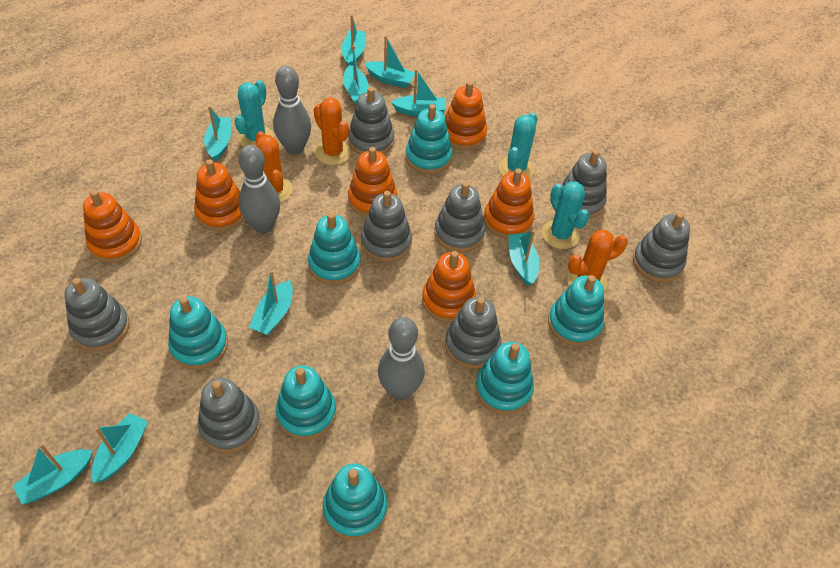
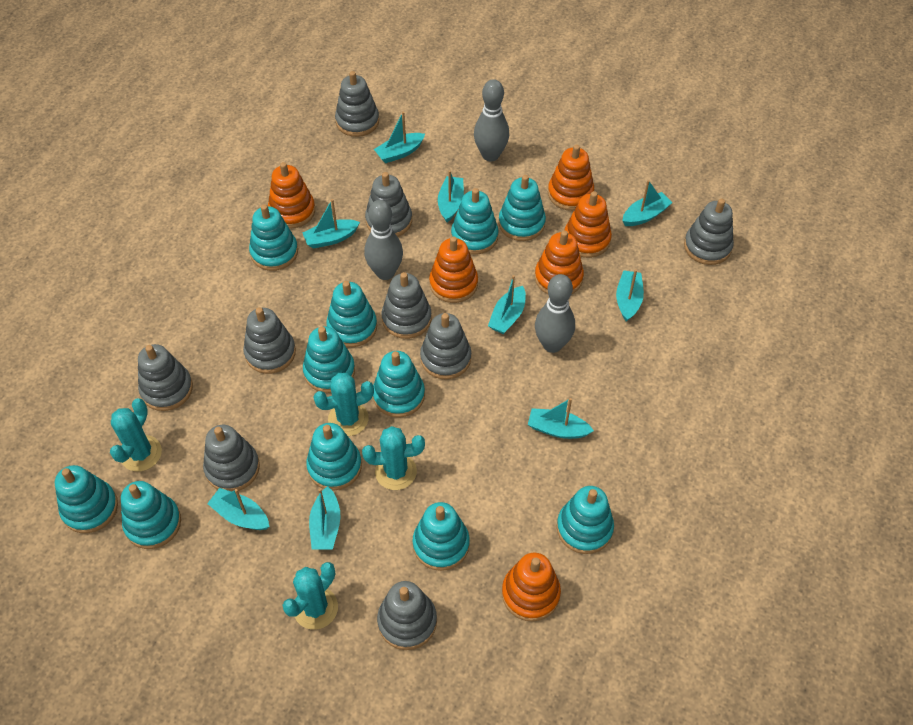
grey stacking toy: 8 -> 9
orange cactus: 3 -> 0
turquoise cactus: 3 -> 4
turquoise stacking toy: 7 -> 11

